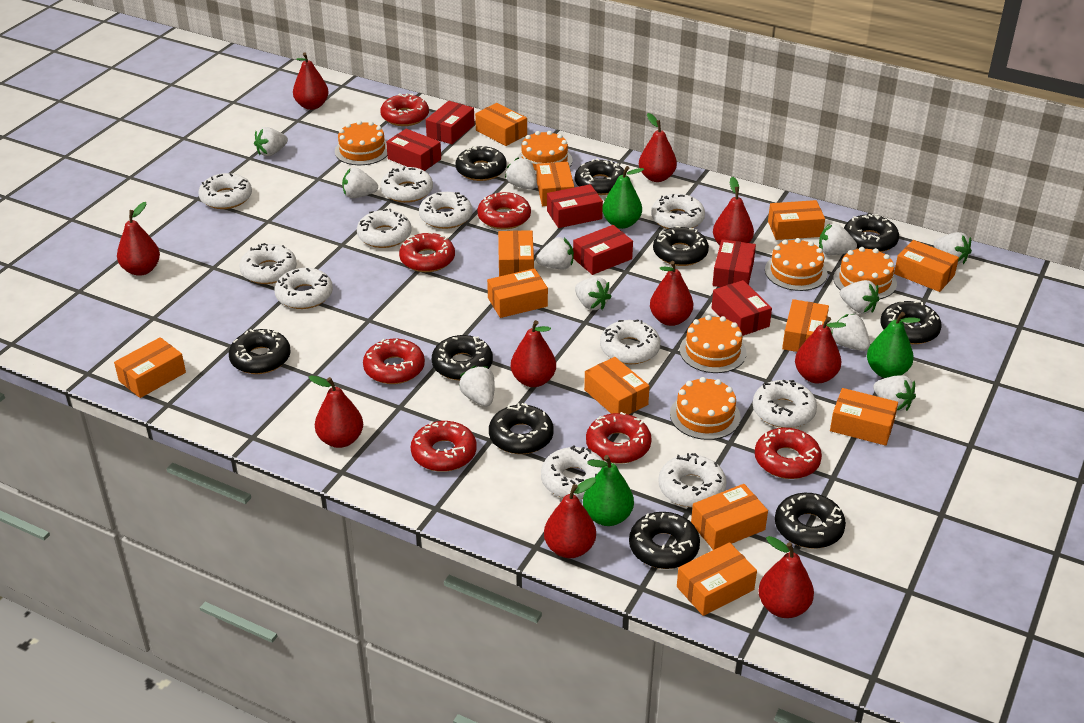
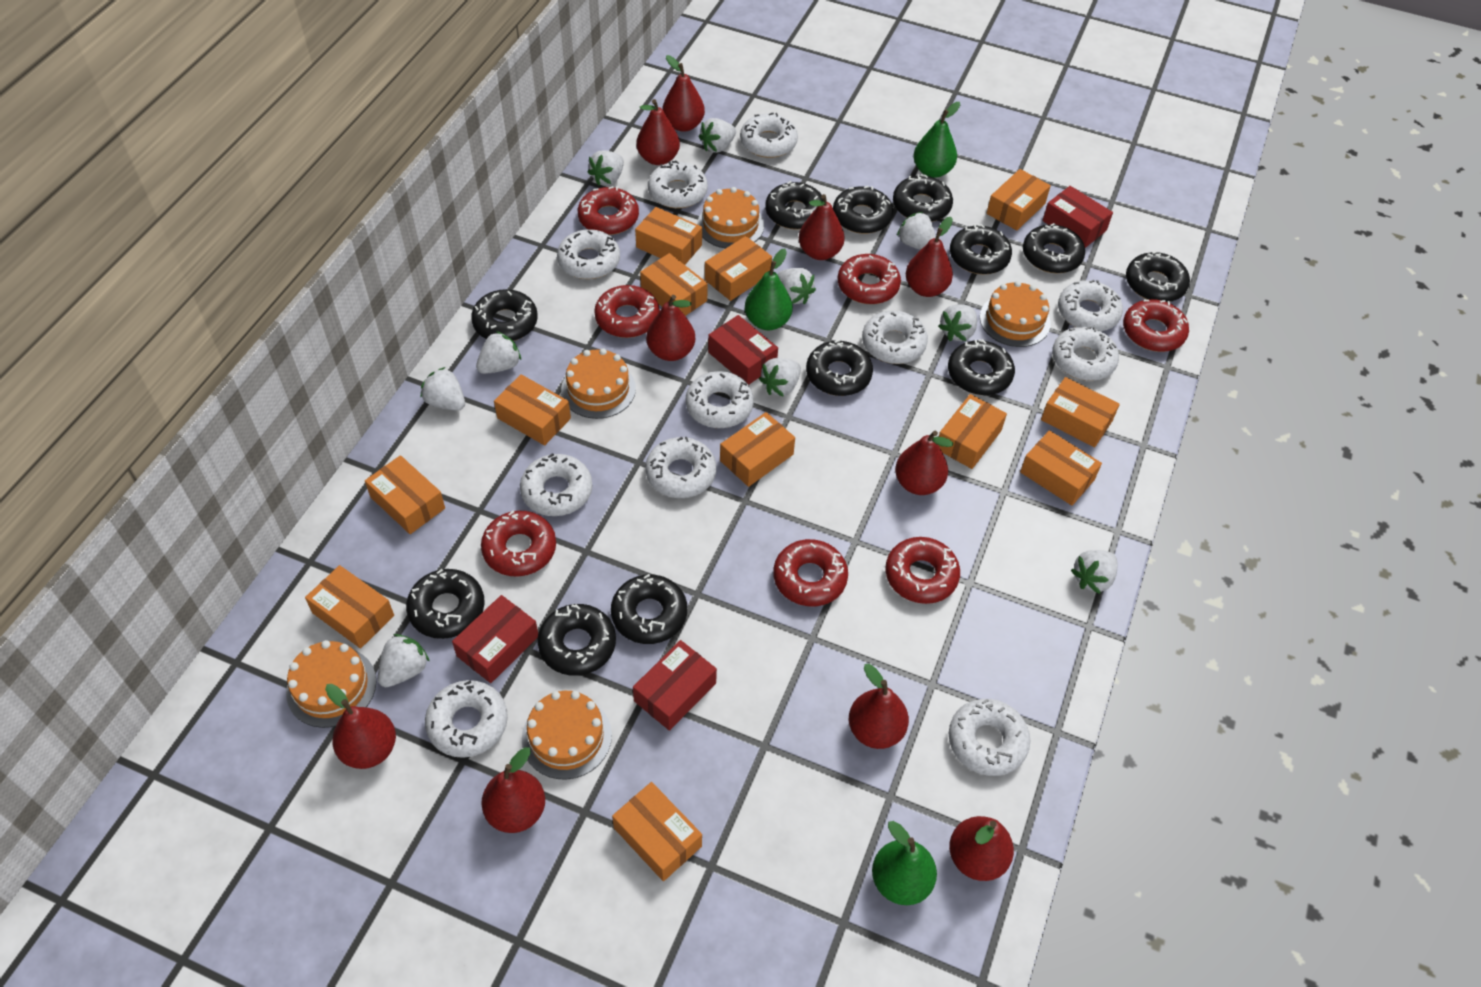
black donut: 10 -> 12
orange cake: 6 -> 5
red box: 6 -> 4
white strawberry: 11 -> 10

